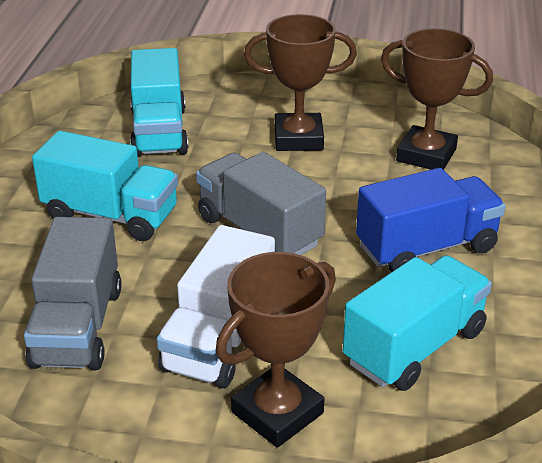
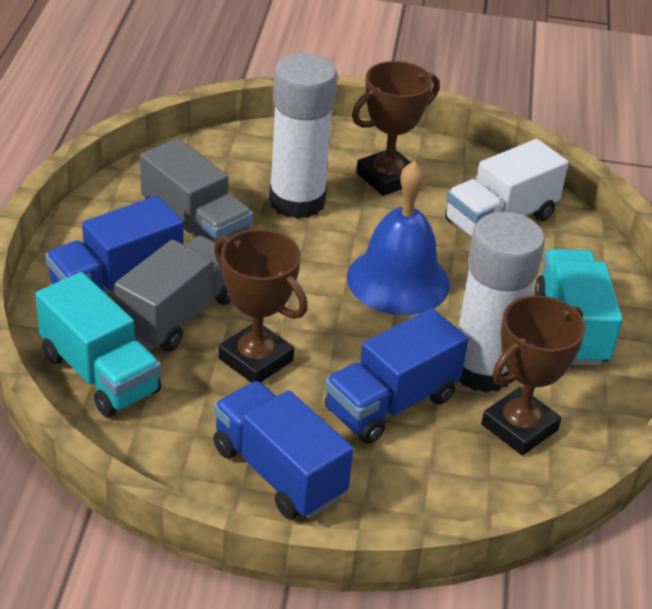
blue bell: 0 -> 1
blue truck: 1 -> 3
turquoise truck: 3 -> 2
white glue stick: 0 -> 2

